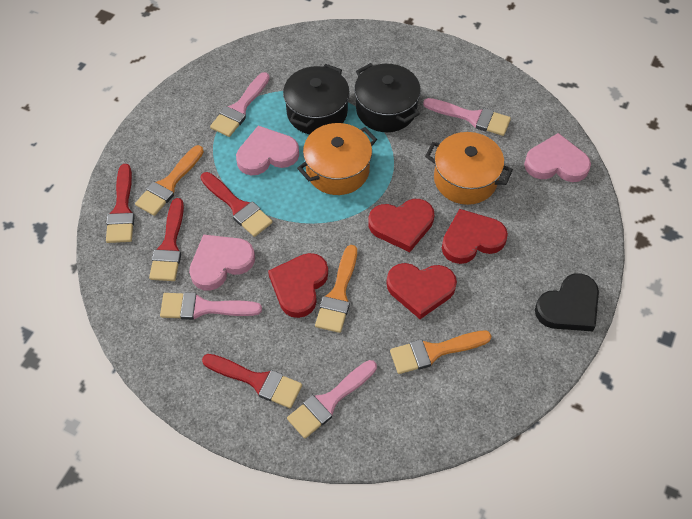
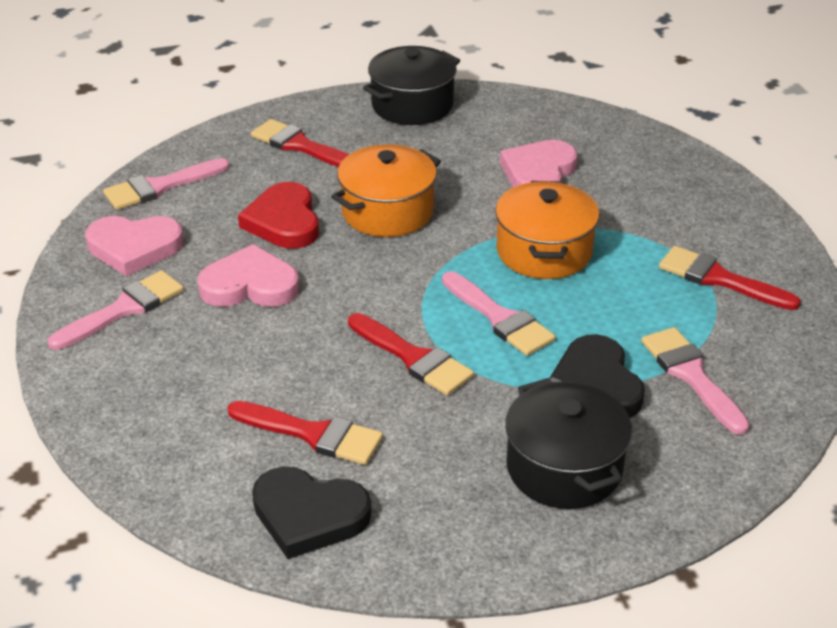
black heart: 1 -> 2
orange brush: 3 -> 0
red heart: 4 -> 1

